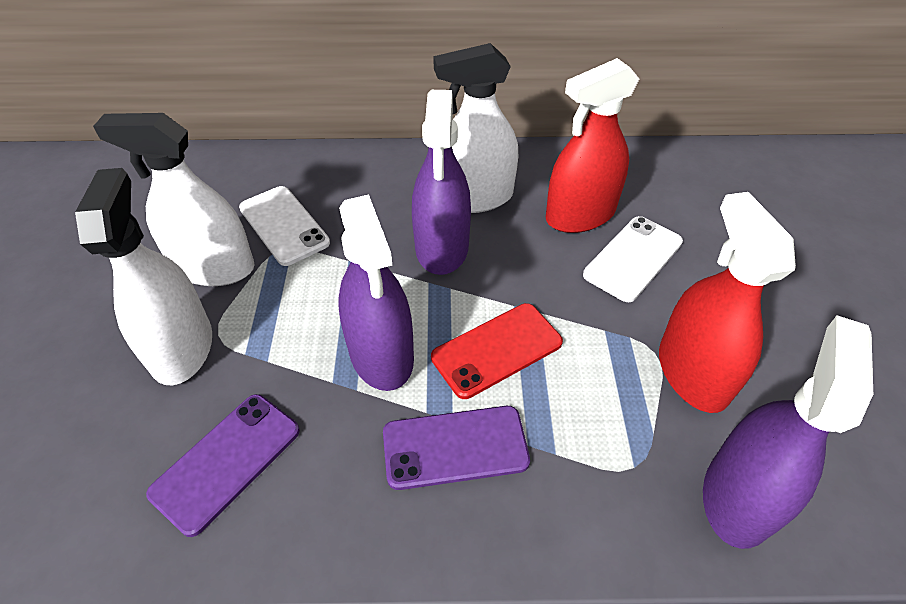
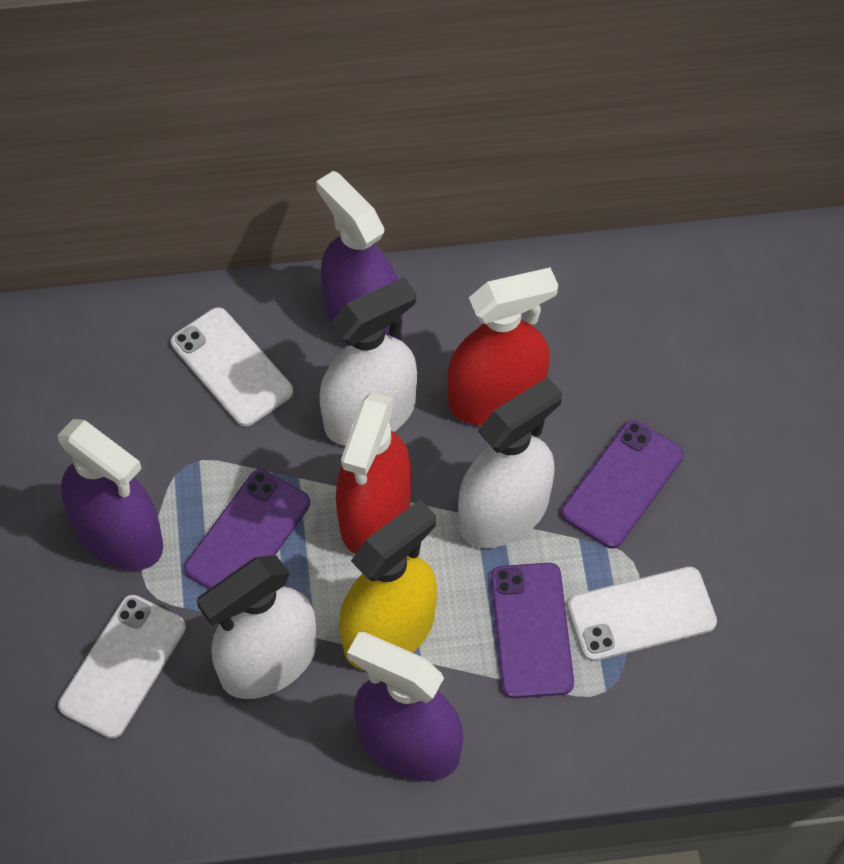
purple phone: 2 -> 3
red phone: 1 -> 0
white phone: 2 -> 3
yellow spray bottle: 0 -> 1

